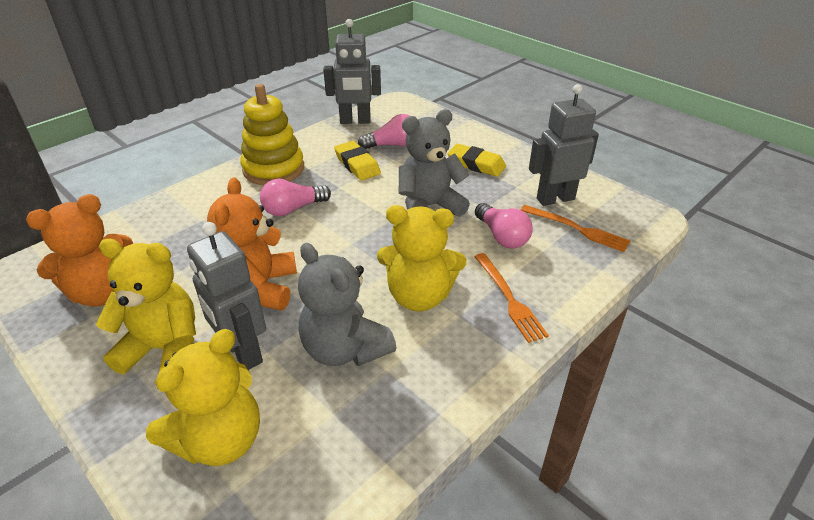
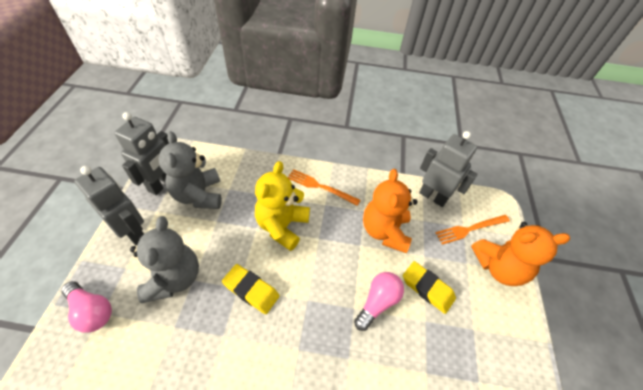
pink light bulb: 3 -> 2
yellow stacking toy: 1 -> 0
yellow teddy bear: 3 -> 1

